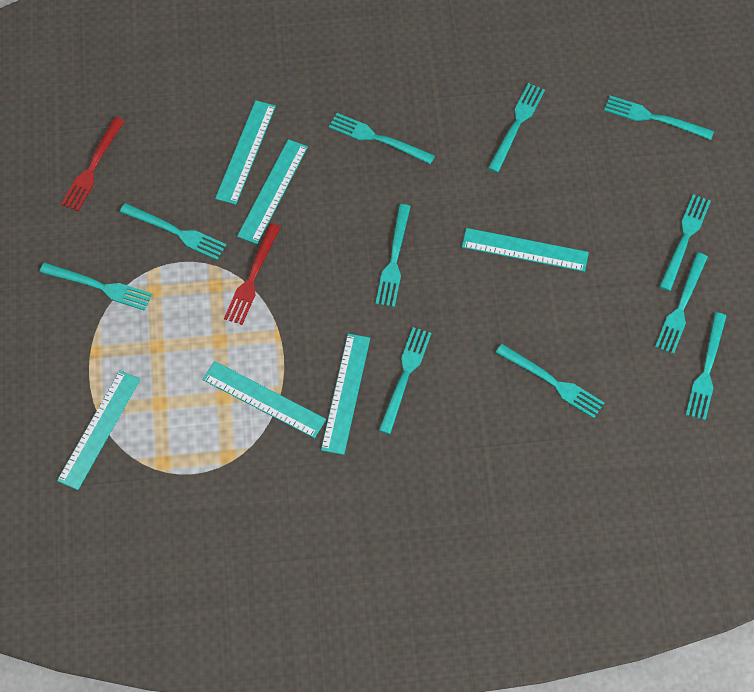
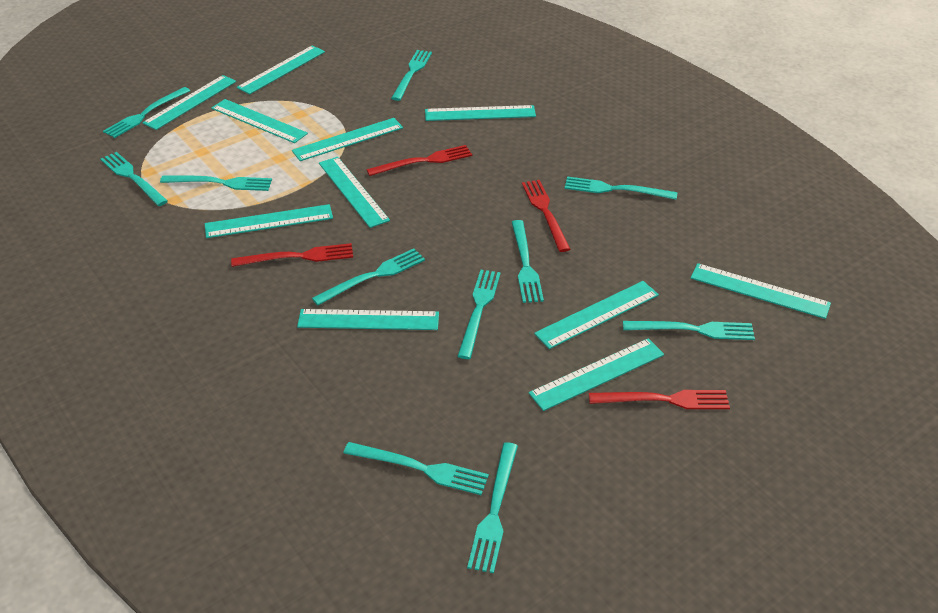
red fork: 2 -> 4
turquoise ruler: 6 -> 11

